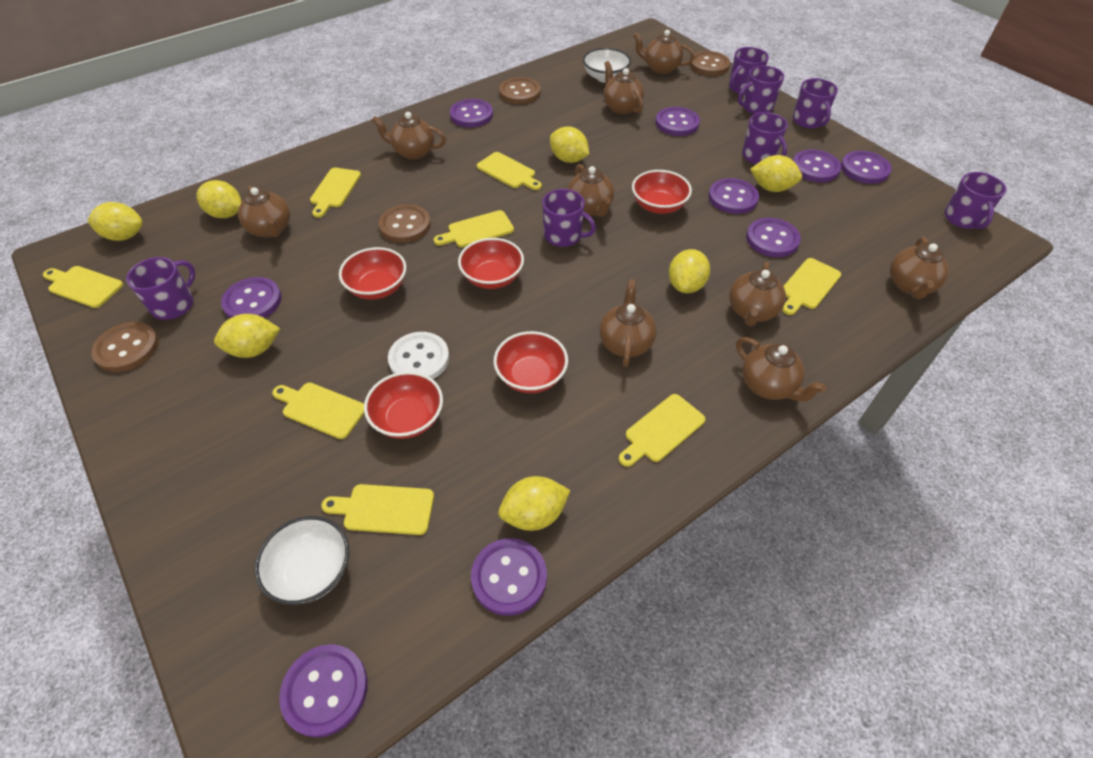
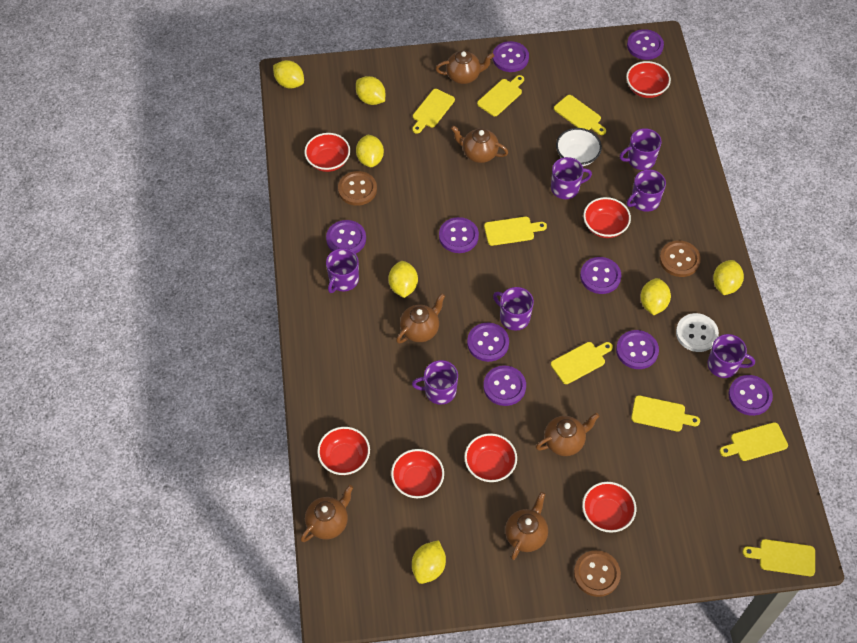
brown button: 4 -> 3
brown teapot: 9 -> 6
red bowl: 5 -> 7
white bowl: 2 -> 1

